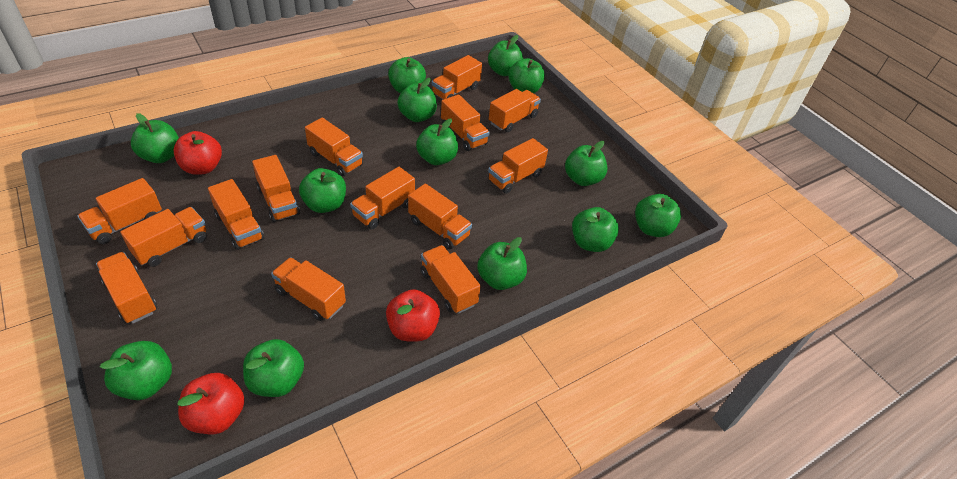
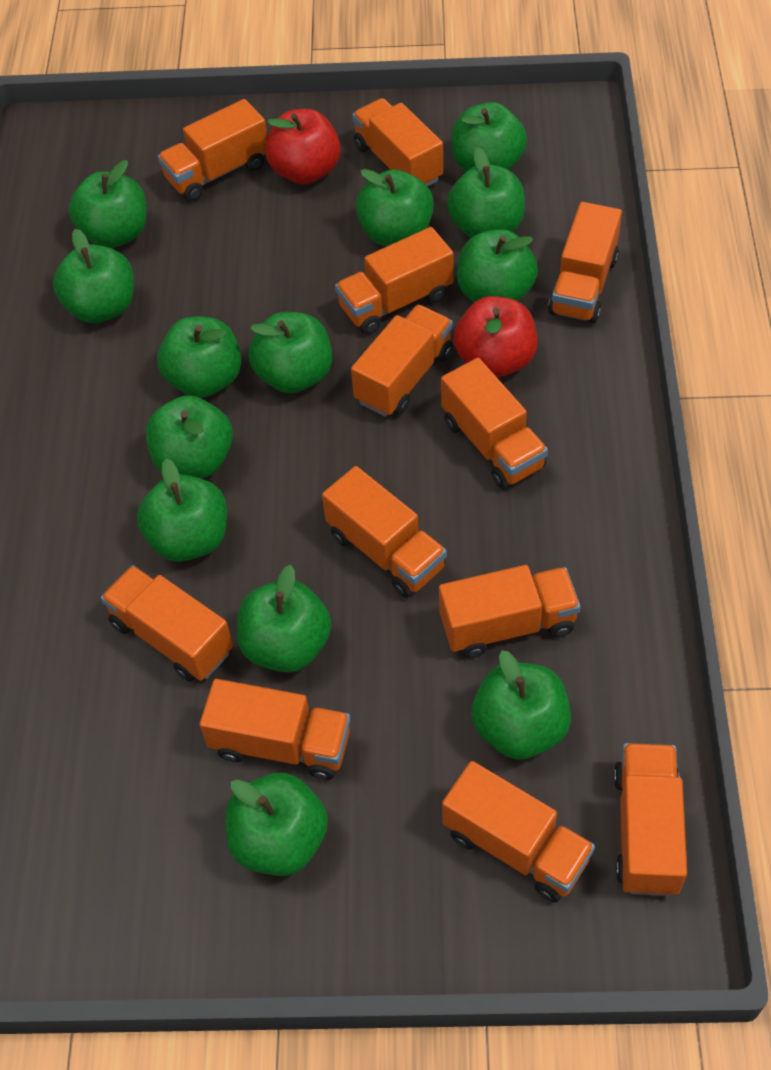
orange truck: 14 -> 12
red apple: 3 -> 2

